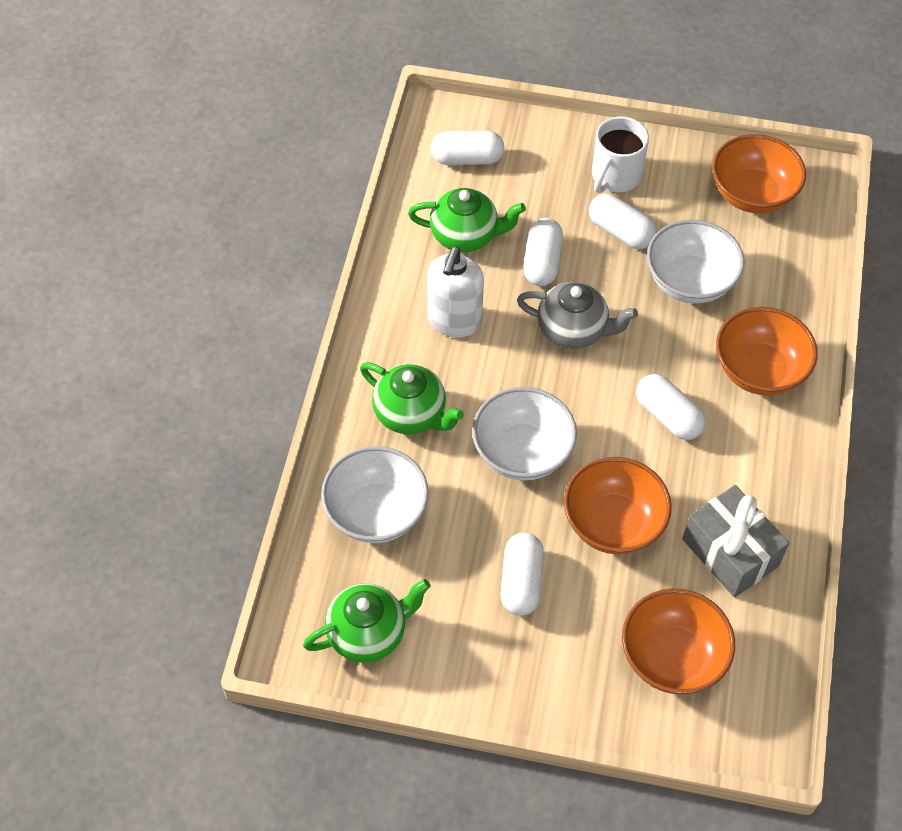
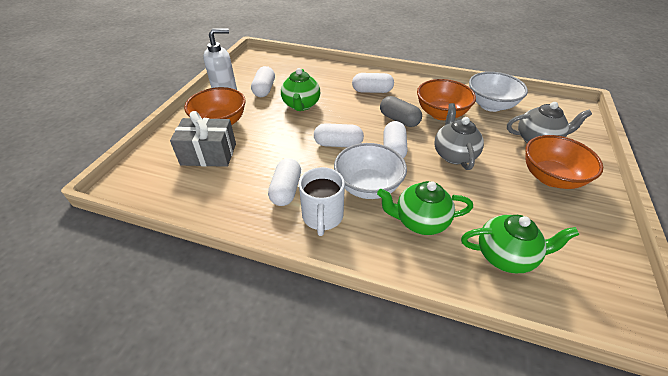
grey capsule: 0 -> 1
grey teapot: 1 -> 2
orange bowl: 4 -> 3
white bowl: 3 -> 2

